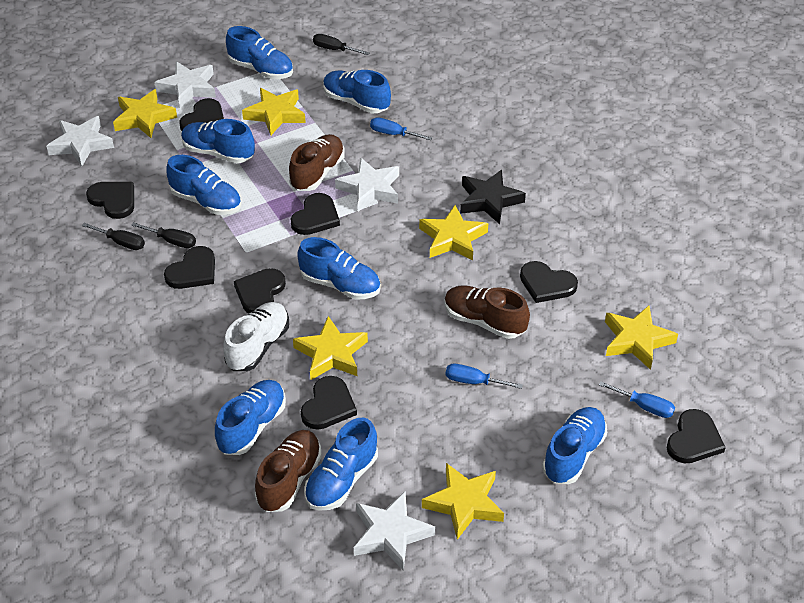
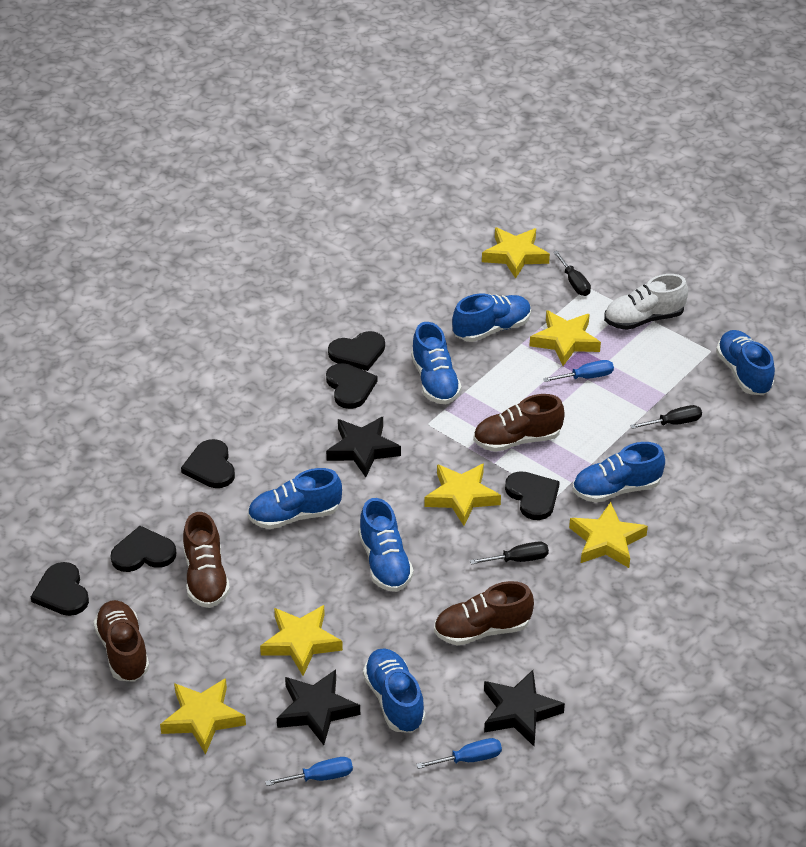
black heart: 8 -> 6
black star: 1 -> 3
blue shoe: 8 -> 7
brown shoe: 3 -> 4
white star: 4 -> 0

